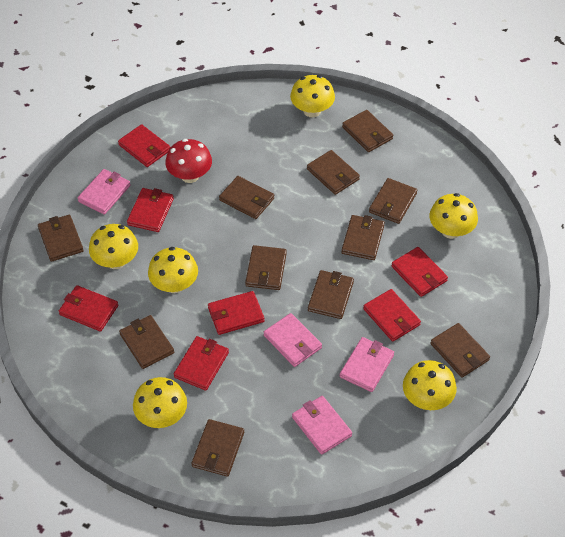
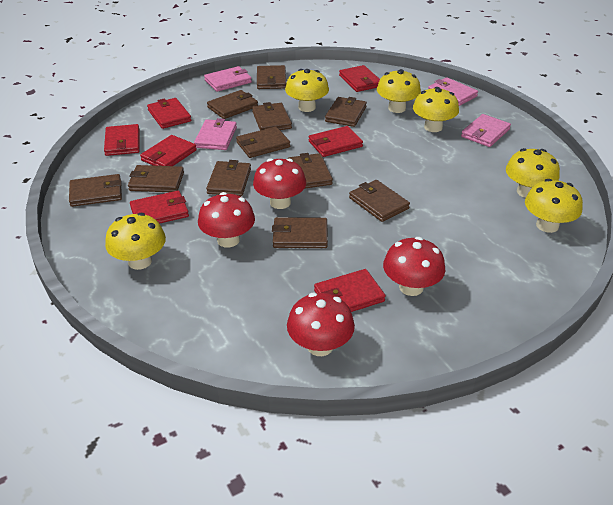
red mushroom: 1 -> 4

